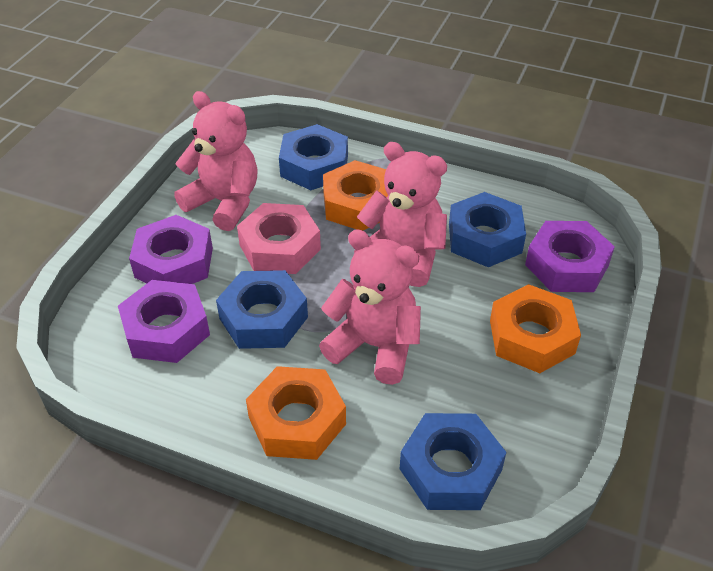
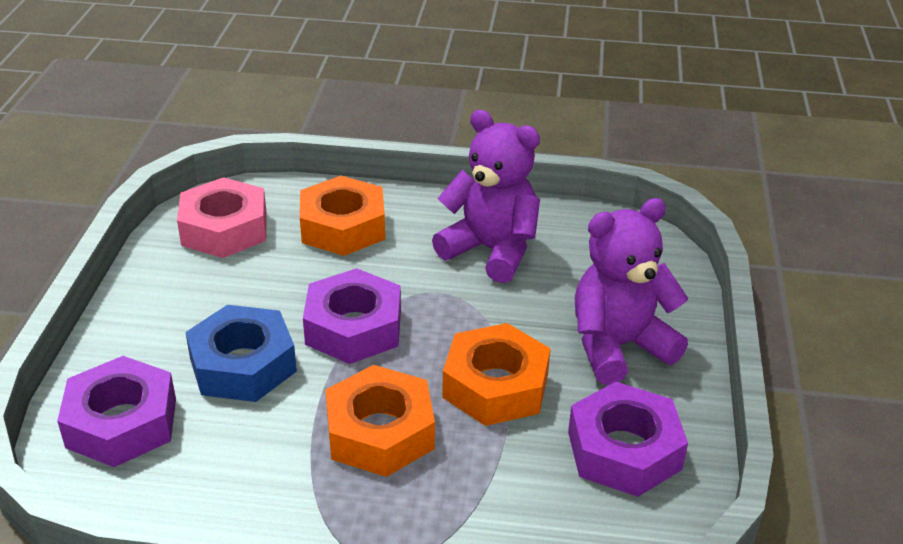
blue nut: 4 -> 1
pink teddy bear: 3 -> 0
purple teddy bear: 0 -> 2

